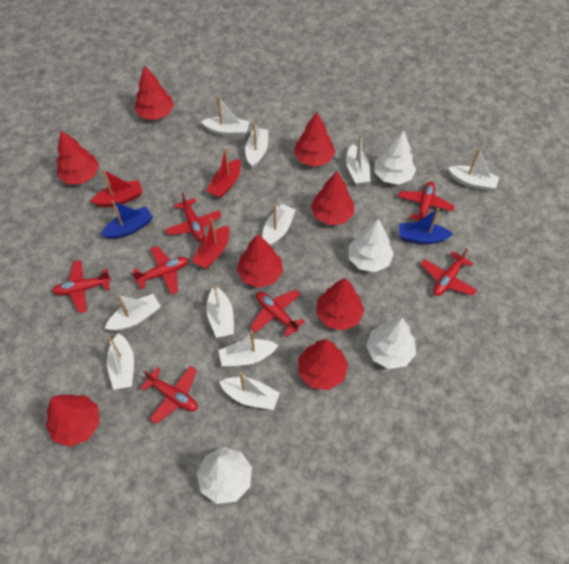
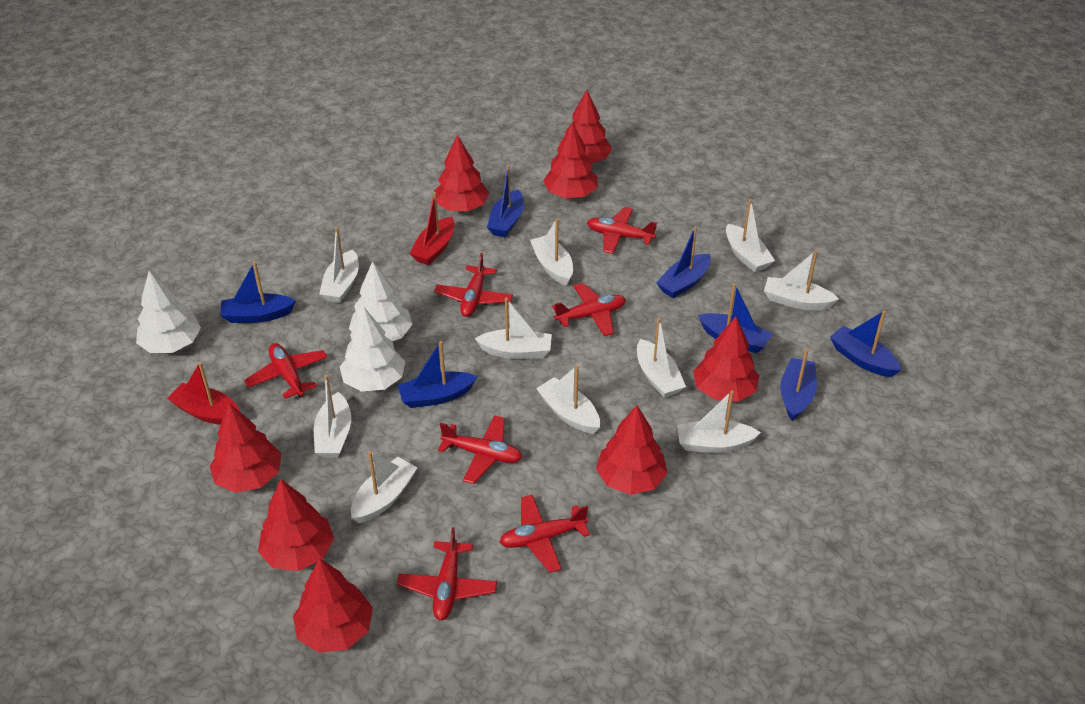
blue boat: 2 -> 7
red boat: 3 -> 2
white tree: 4 -> 3

